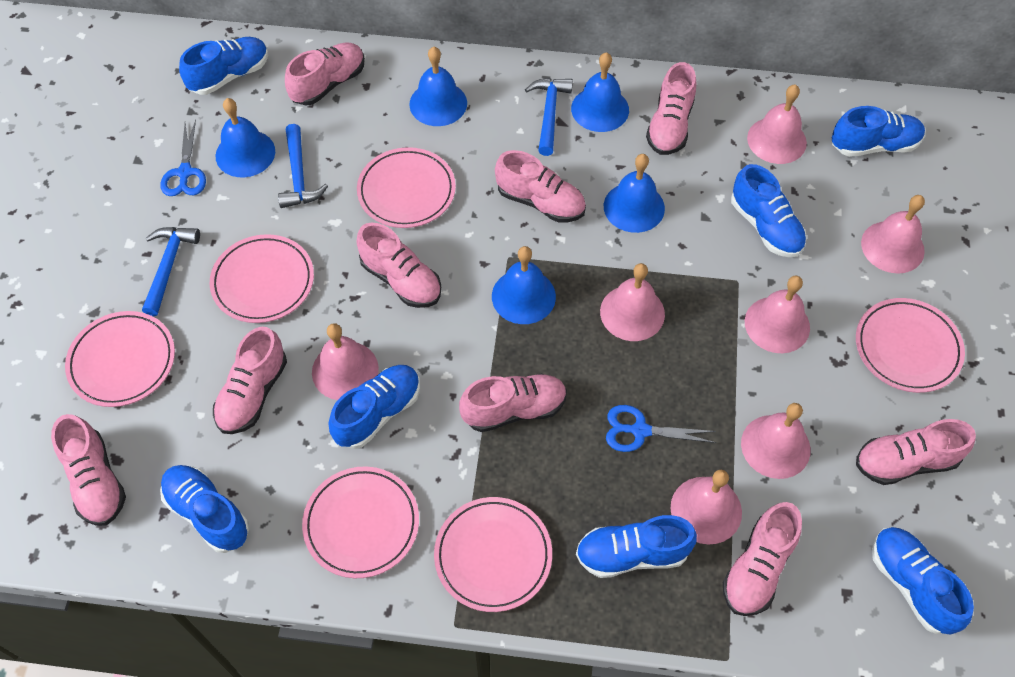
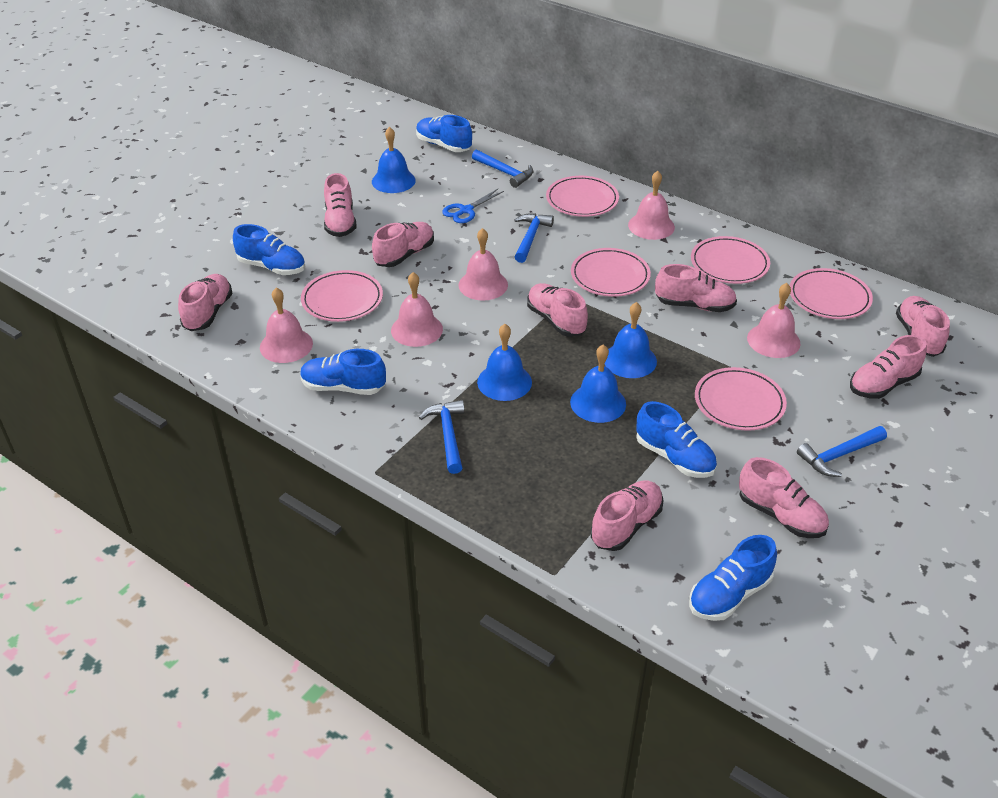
blue bell: 5 -> 4
blue hammer: 3 -> 4
blue scissors: 2 -> 1
blue shoe: 7 -> 5
pink bell: 7 -> 5

